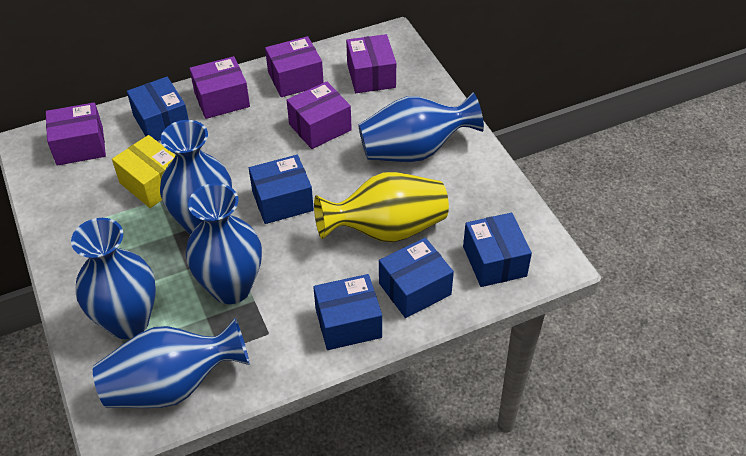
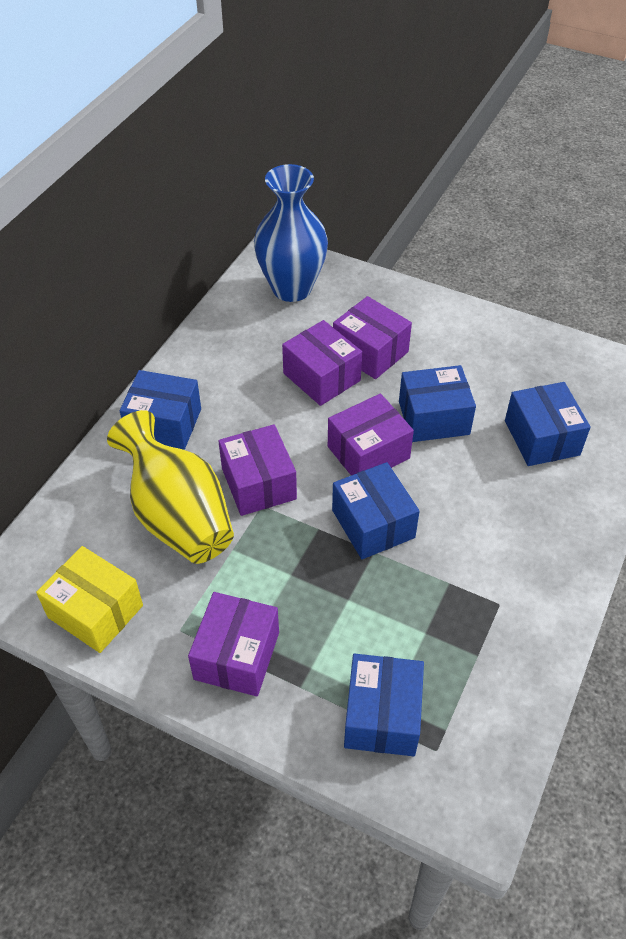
blue vase: 5 -> 1

